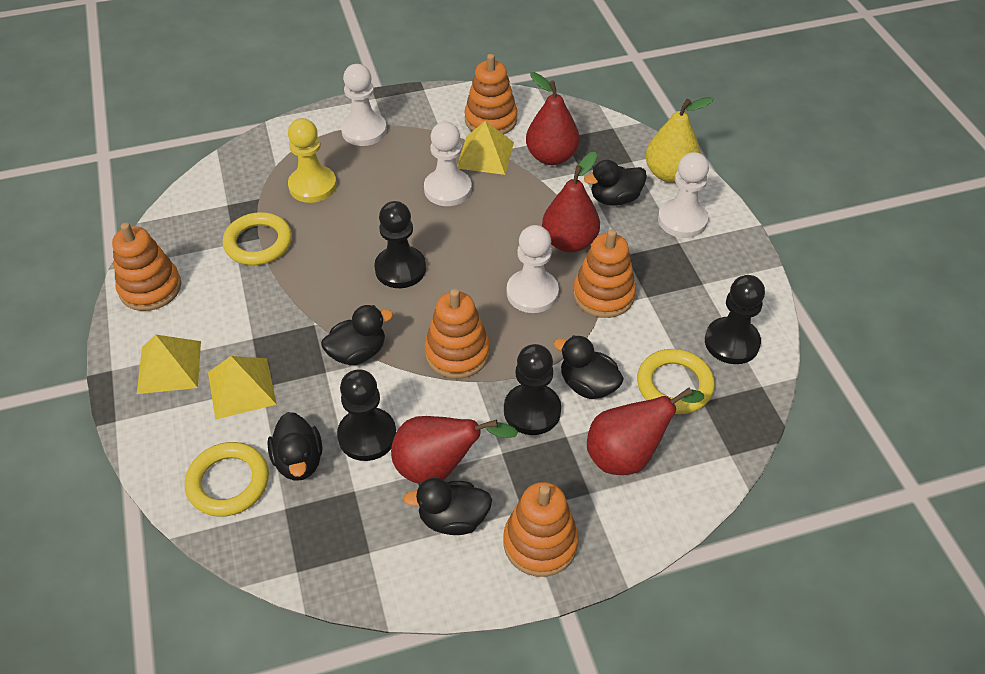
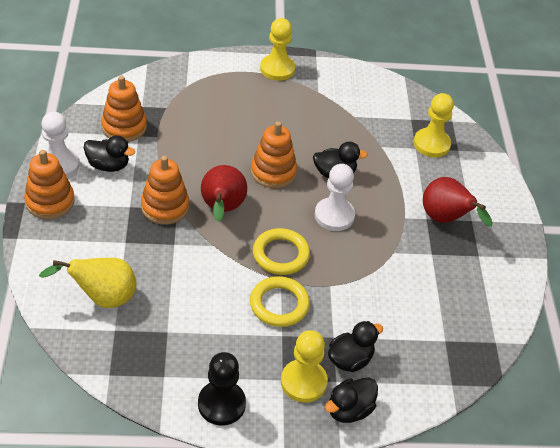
black duck: 5 -> 4
black pawn: 4 -> 1
orange stacking toy: 5 -> 4
red pear: 4 -> 2
white pawn: 4 -> 2
yellow pawn: 1 -> 3
yellow pyramid: 3 -> 0
yellow ring: 3 -> 2

